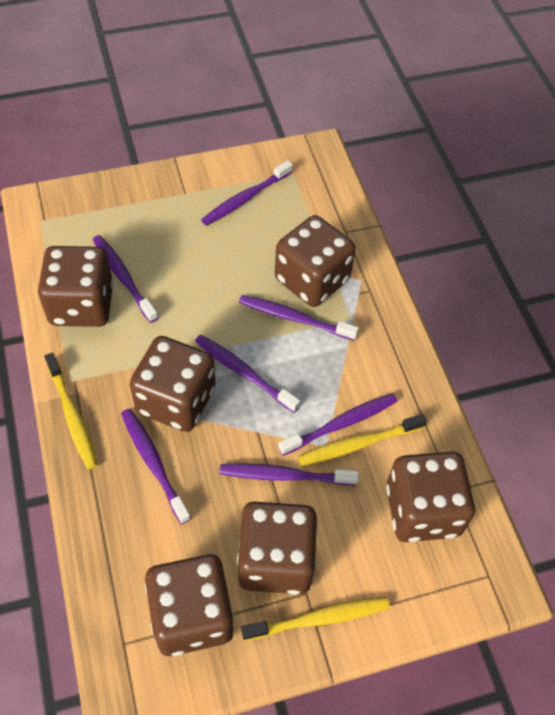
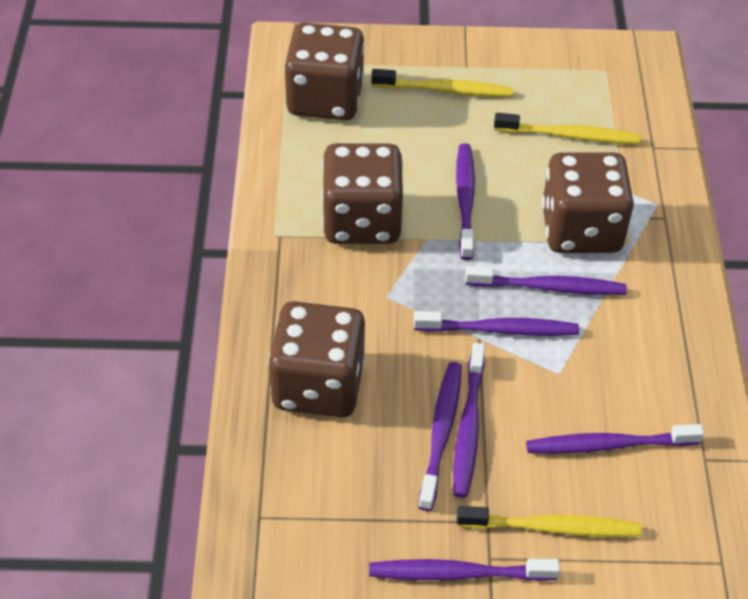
brown dice: 6 -> 4

